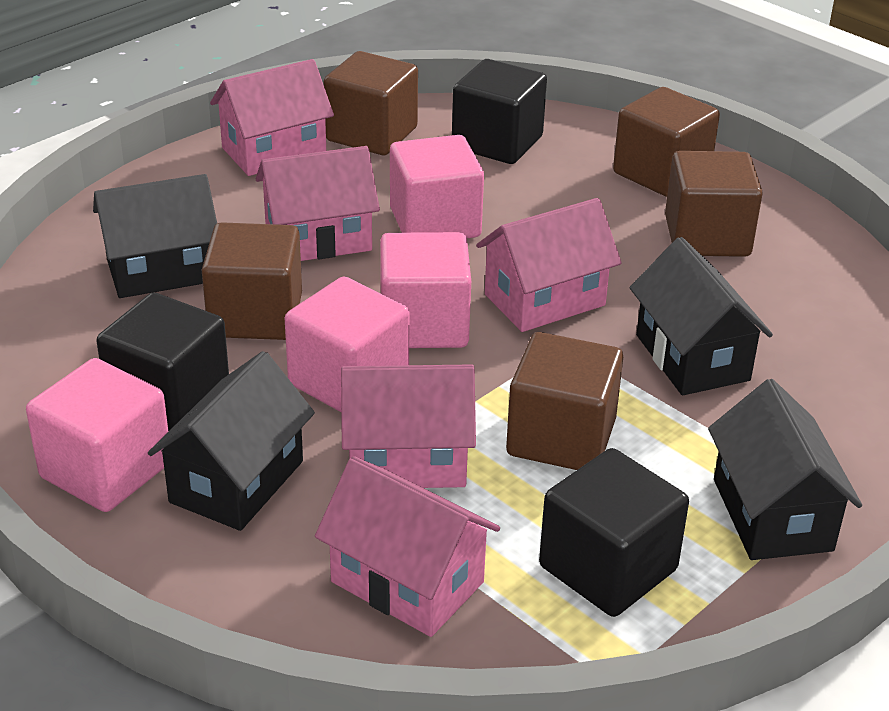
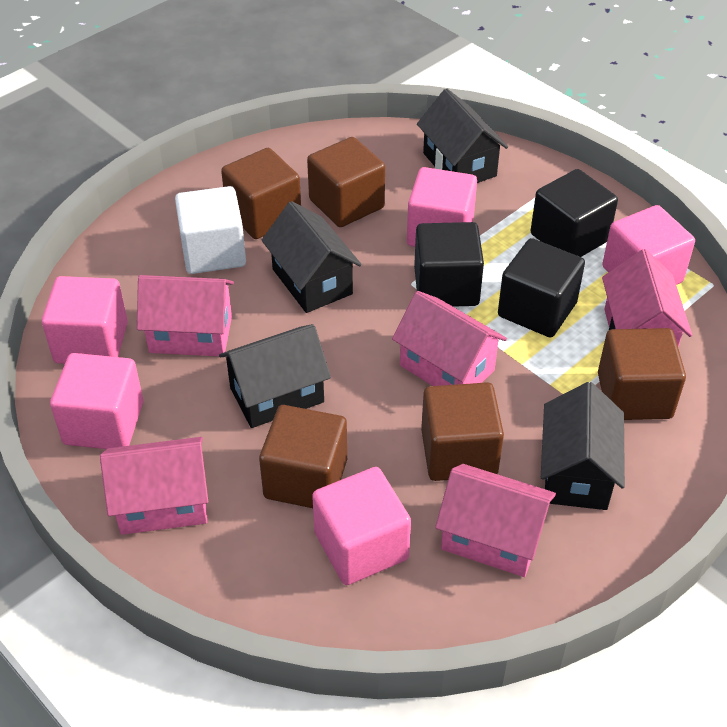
pink cube: 4 -> 5
white cube: 0 -> 1

